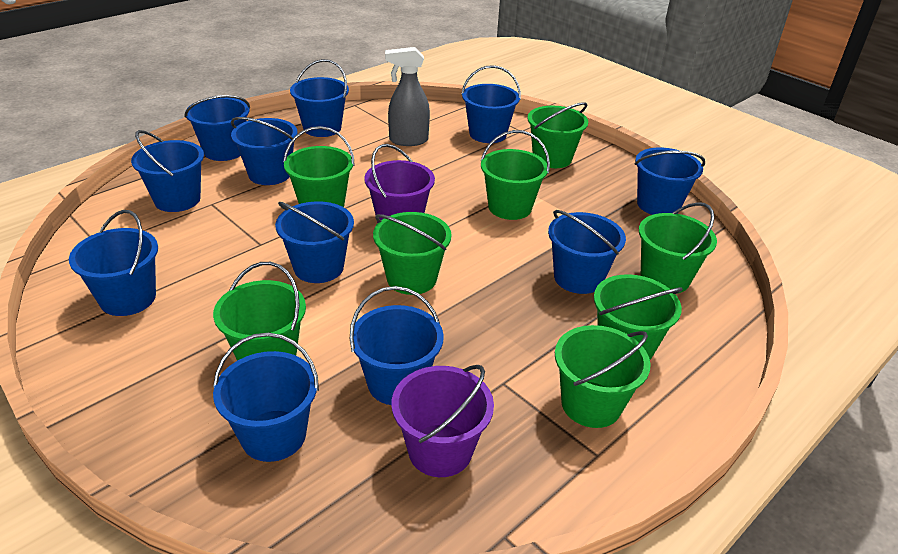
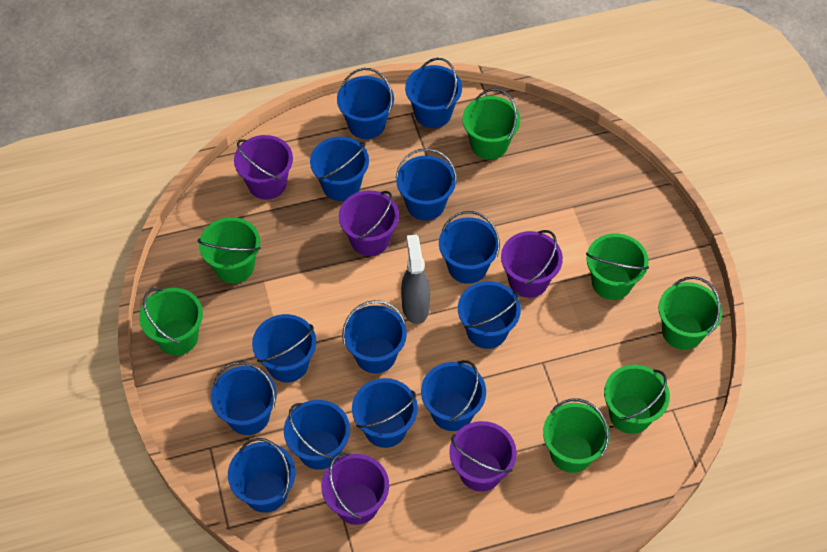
blue bucket: 11 -> 13
green bucket: 8 -> 7
purple bucket: 2 -> 5

